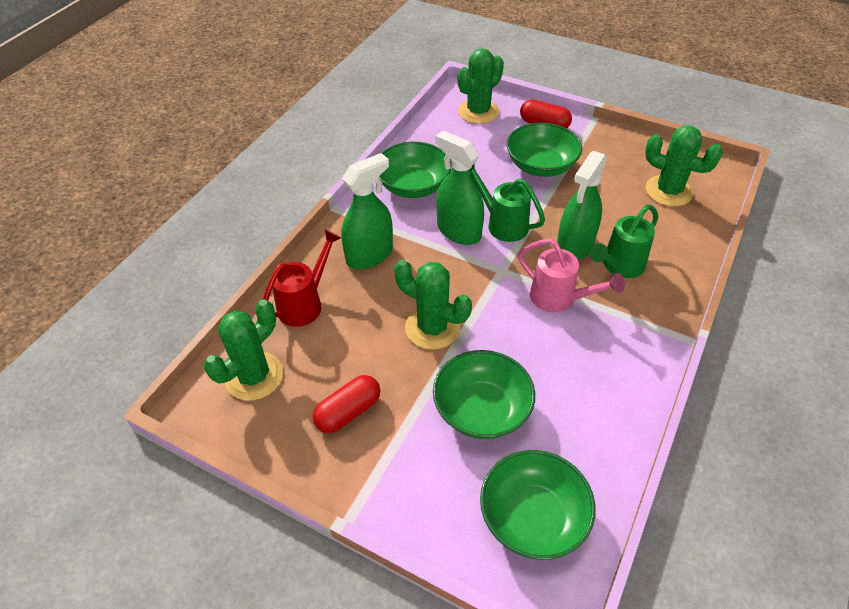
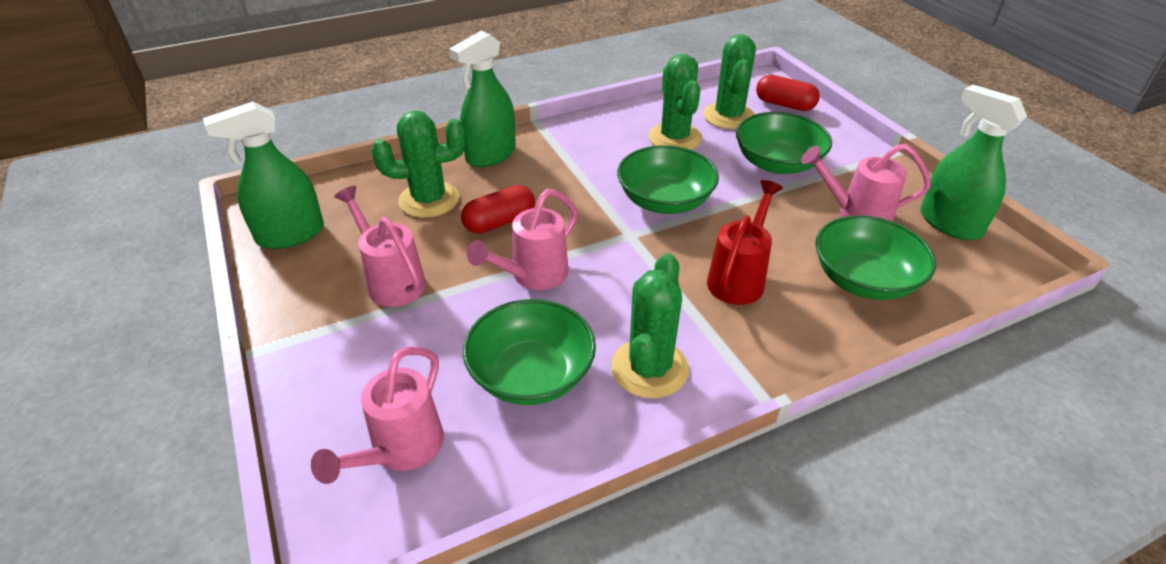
green watering can: 2 -> 0
pink watering can: 1 -> 4

